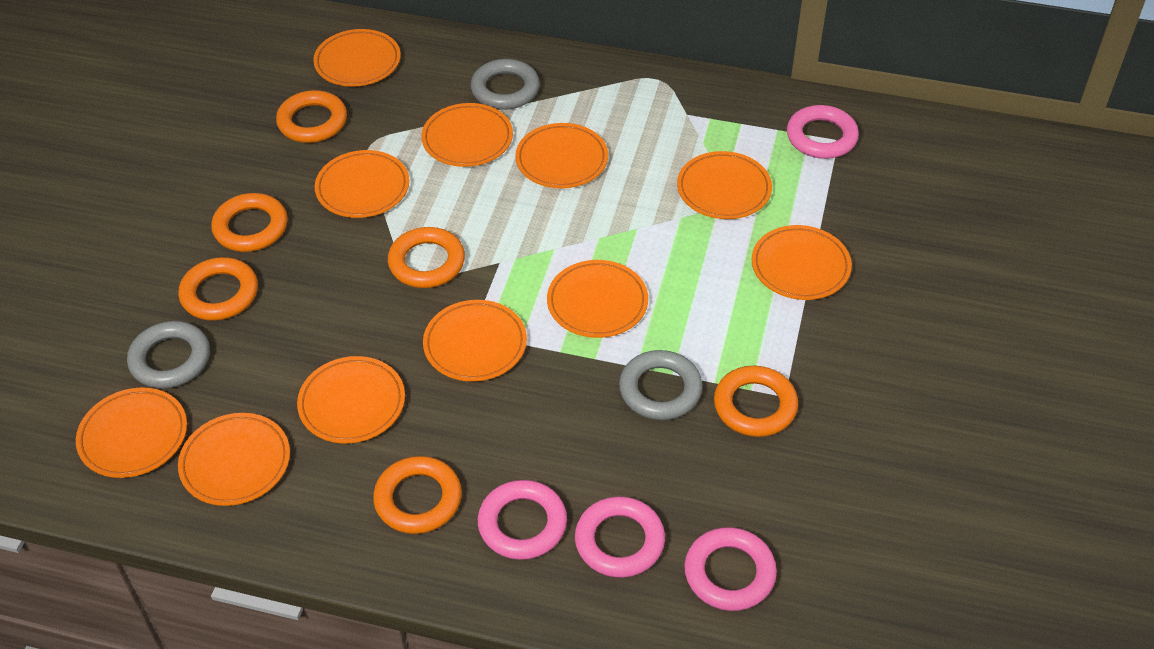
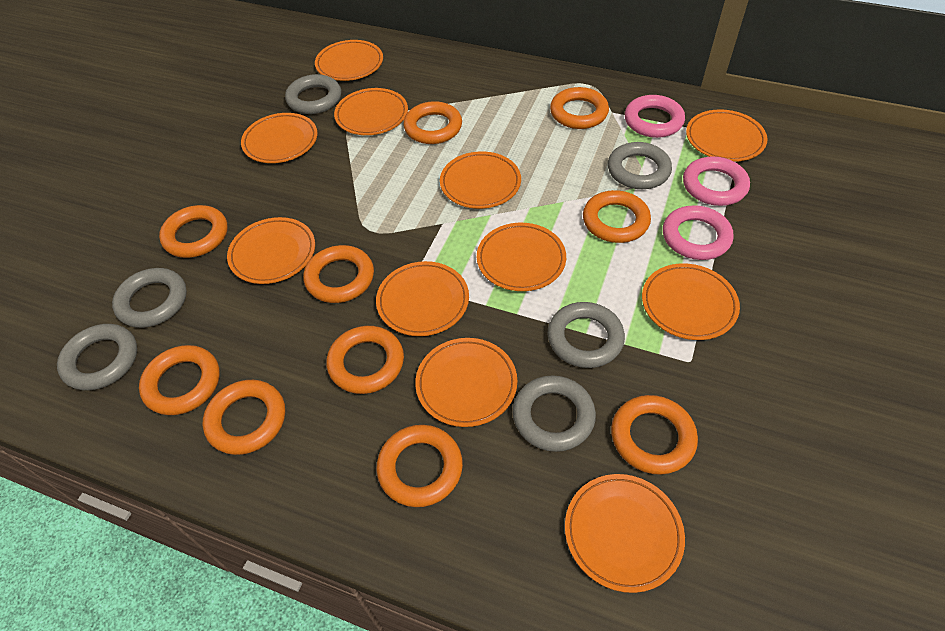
grey ring: 3 -> 6
orange ring: 6 -> 10
pink ring: 4 -> 3

